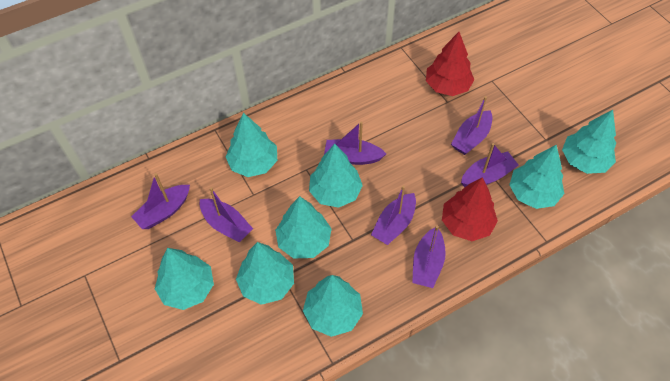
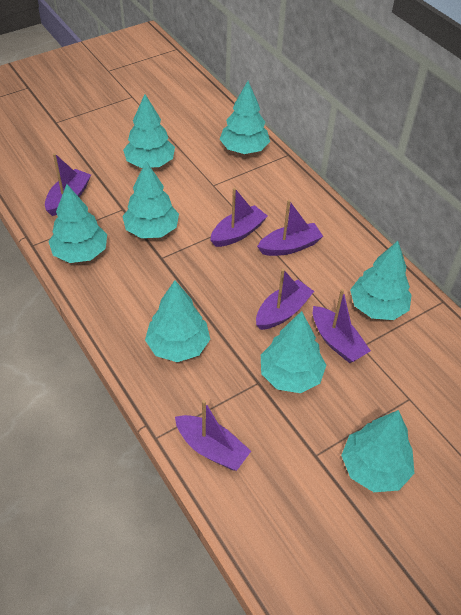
purple boat: 7 -> 6
red tree: 2 -> 0

